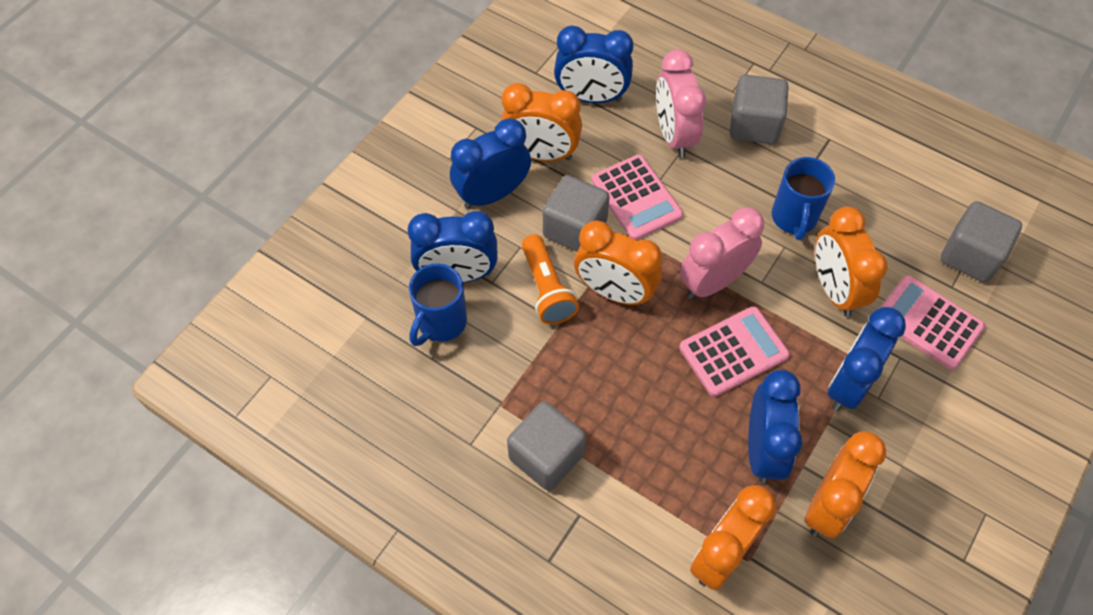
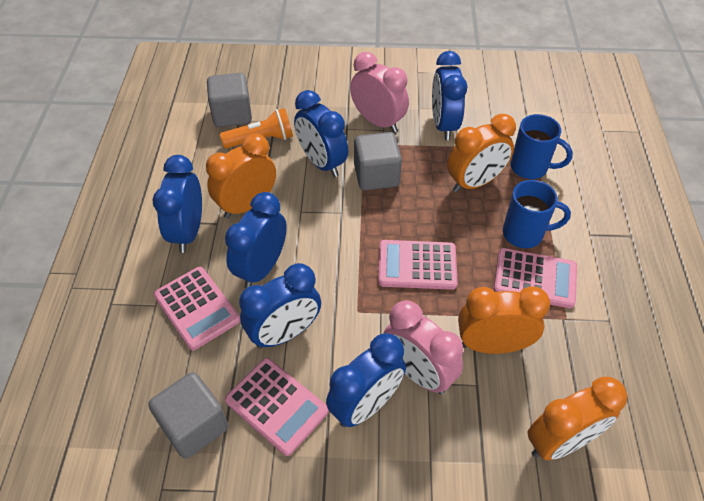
blue clock: 5 -> 6
grey cube: 4 -> 3
orange clock: 5 -> 4
pink calculator: 3 -> 4

